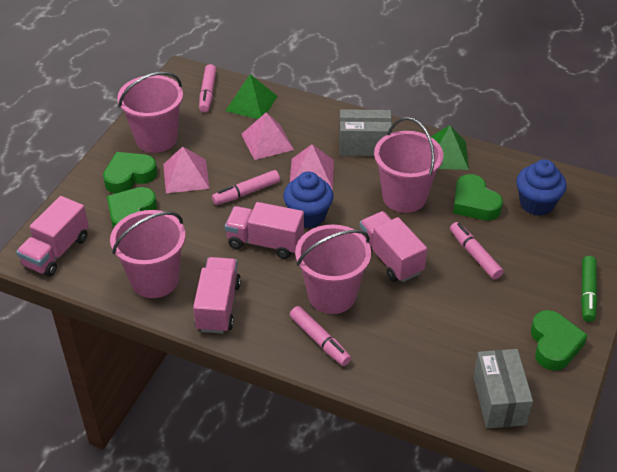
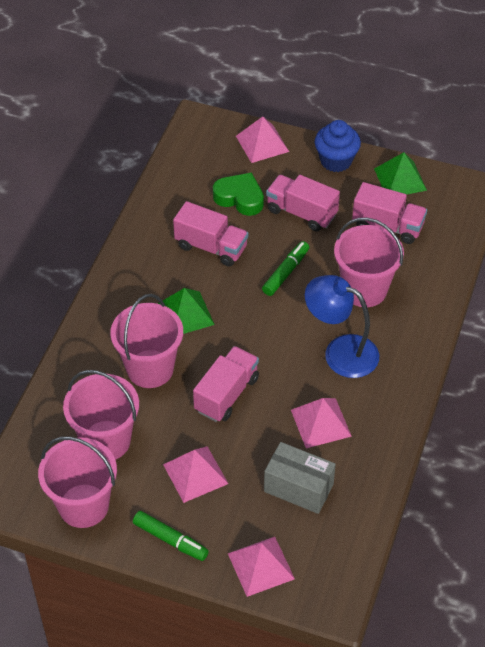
blue cupcake: 2 -> 1
blue lamp: 0 -> 1
green heart: 4 -> 1
green marker: 1 -> 2
grey box: 2 -> 1
pink marker: 4 -> 0
pink pyramid: 3 -> 4

